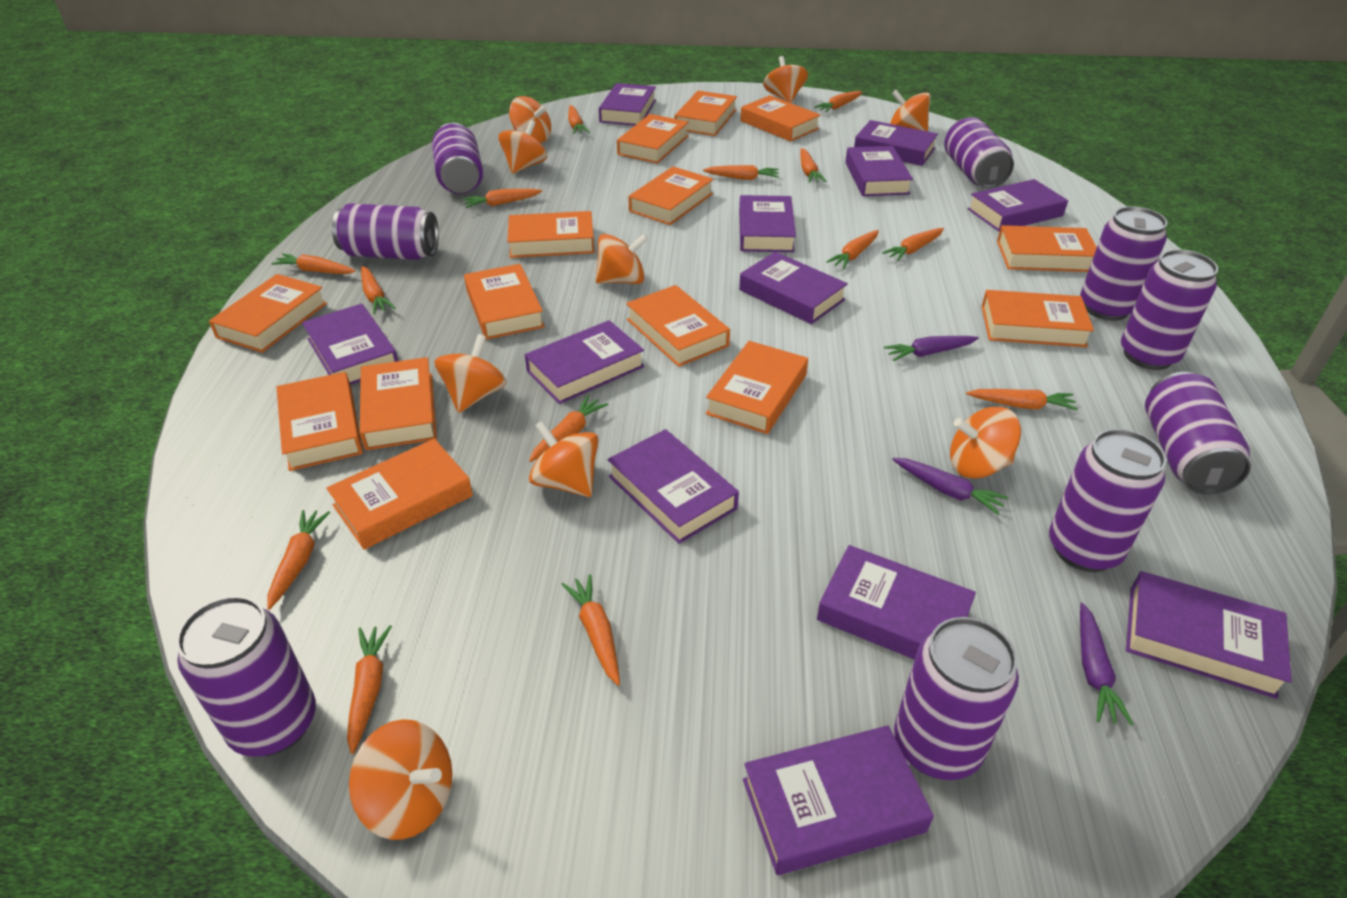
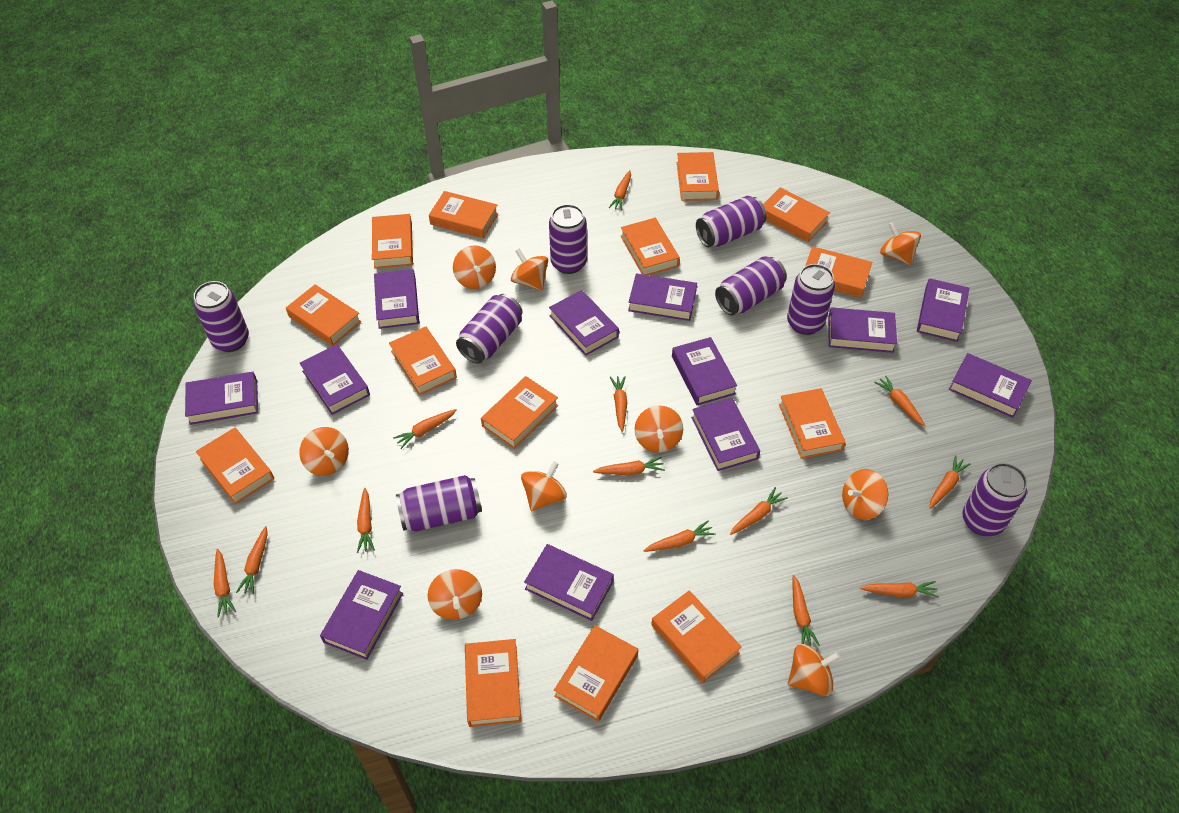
orange carrot: 14 -> 13
purple can: 9 -> 8
purple carrot: 3 -> 0

